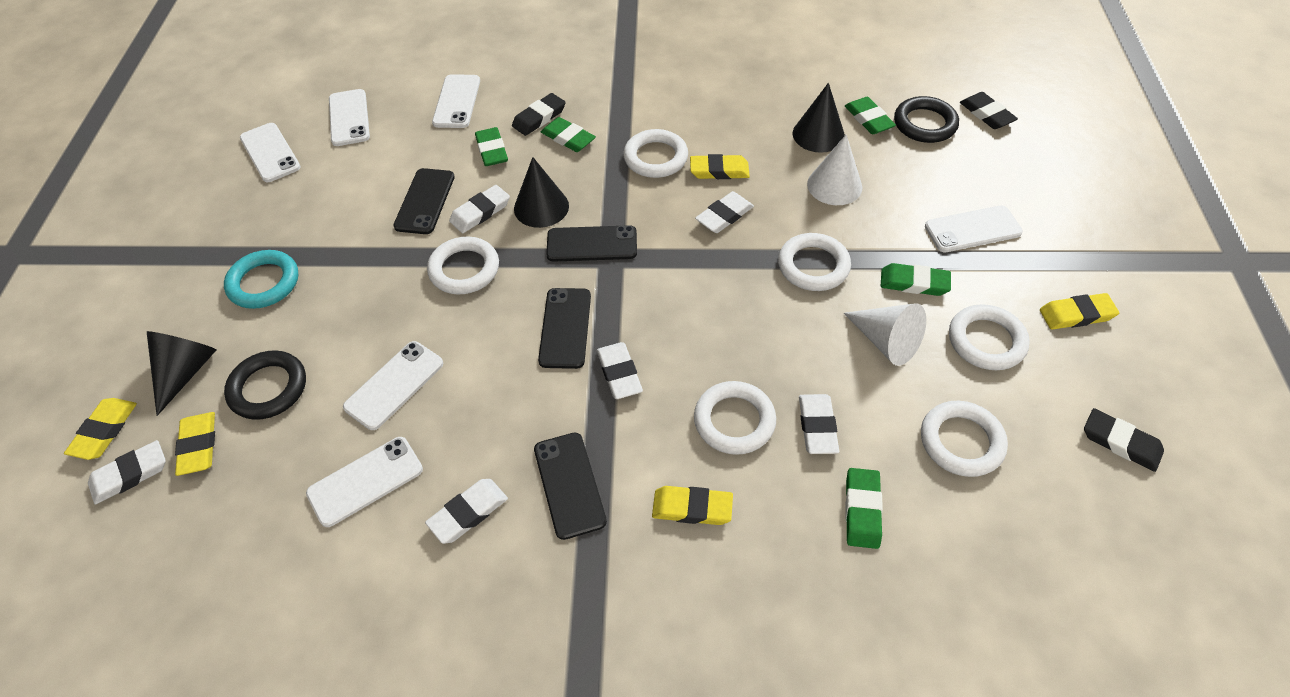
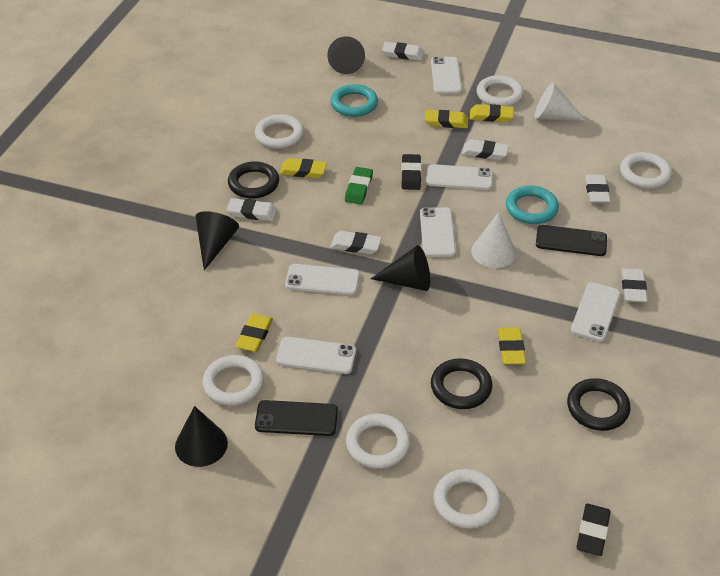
black cone: 3 -> 4
black eraser: 3 -> 2
black phone: 4 -> 2
black ring: 2 -> 3
green eraser: 5 -> 1
turquoise ring: 1 -> 2

